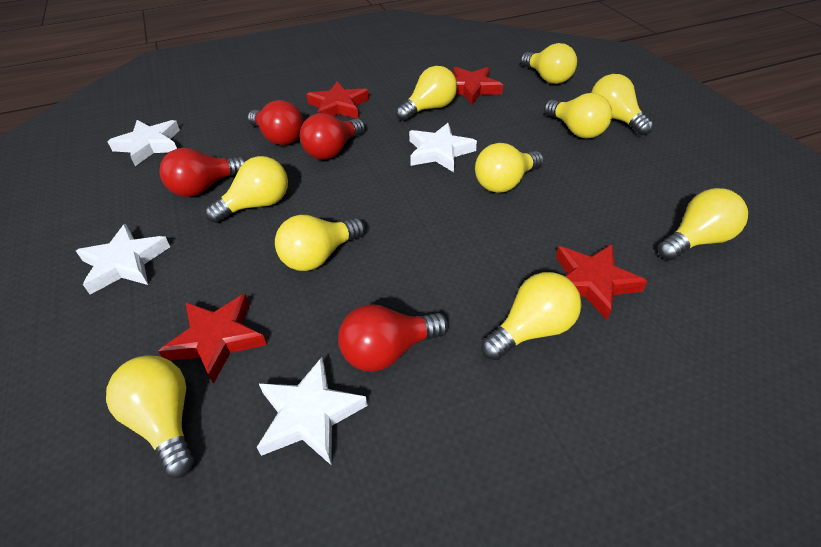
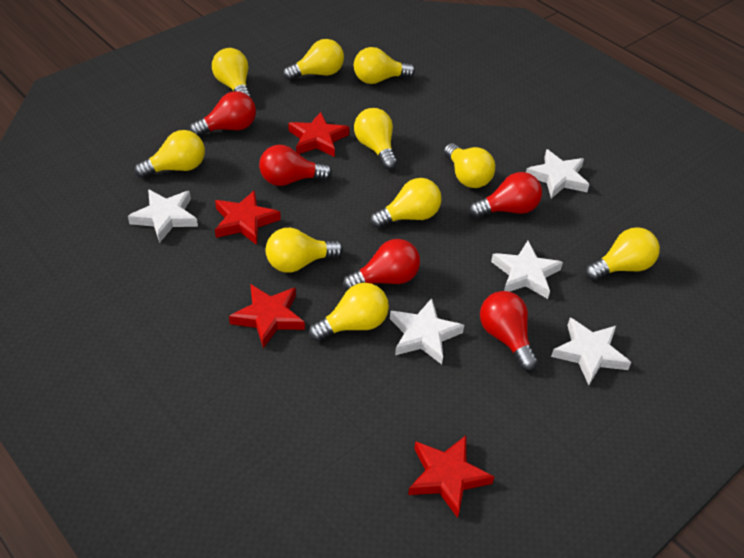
red light bulb: 4 -> 5
white star: 4 -> 5

